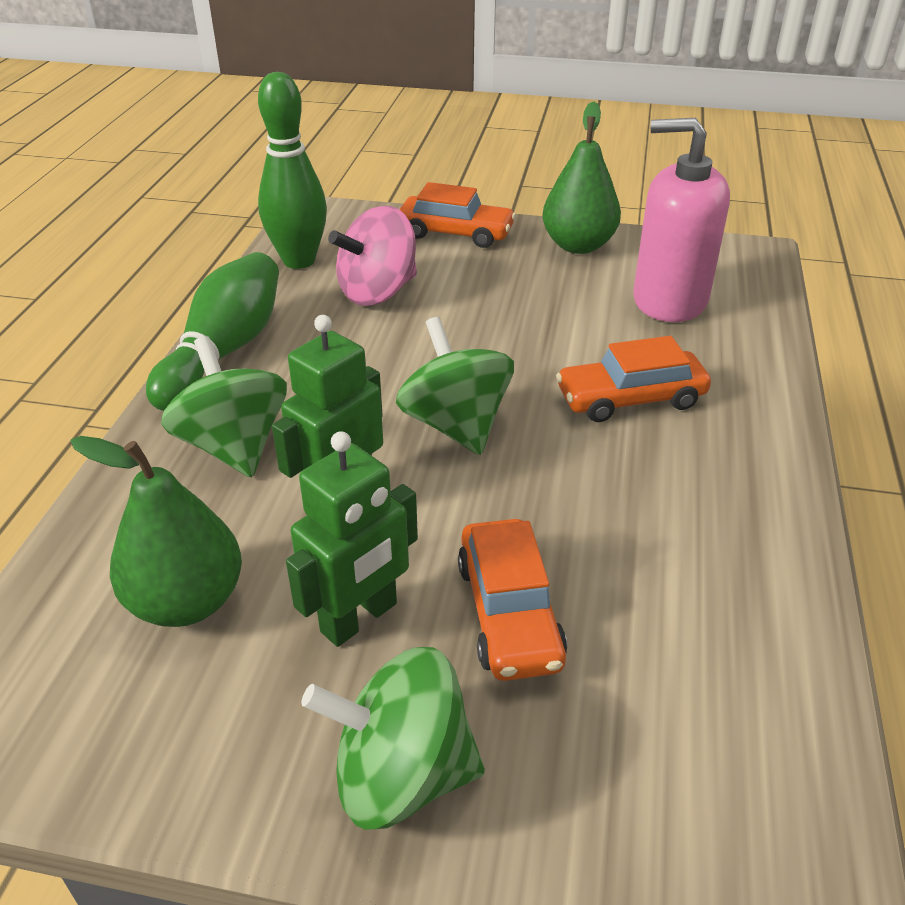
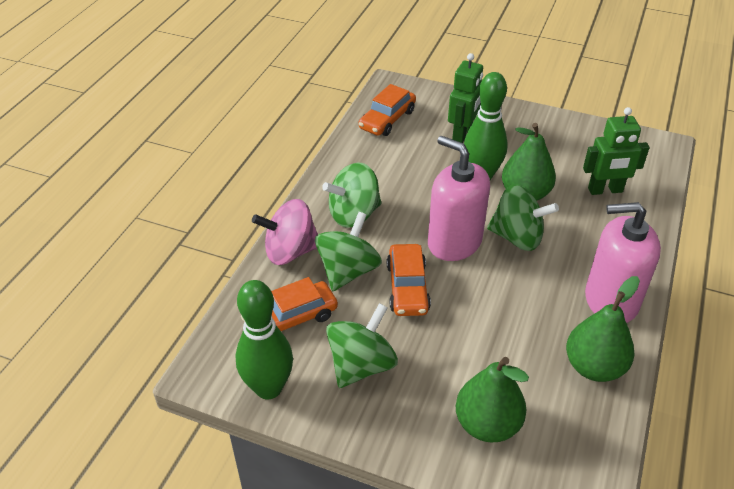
green pear: 2 -> 3
green spinning top: 3 -> 4
pink soap dispenser: 1 -> 2

